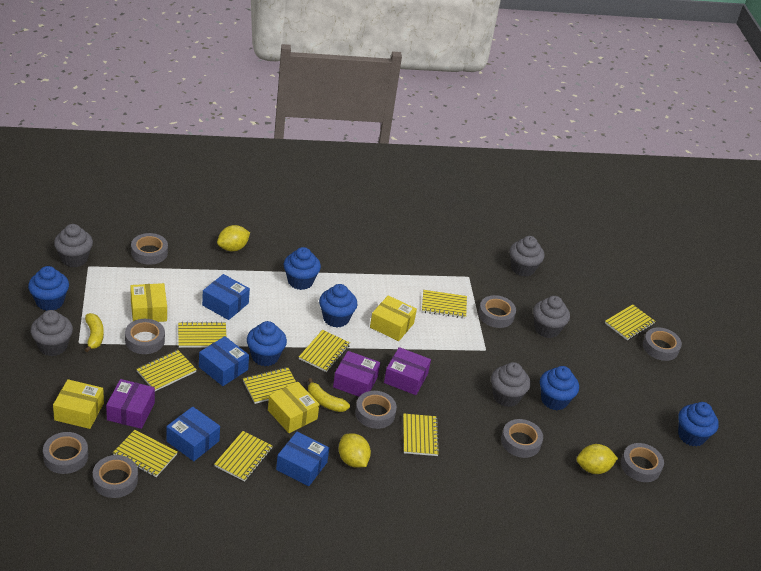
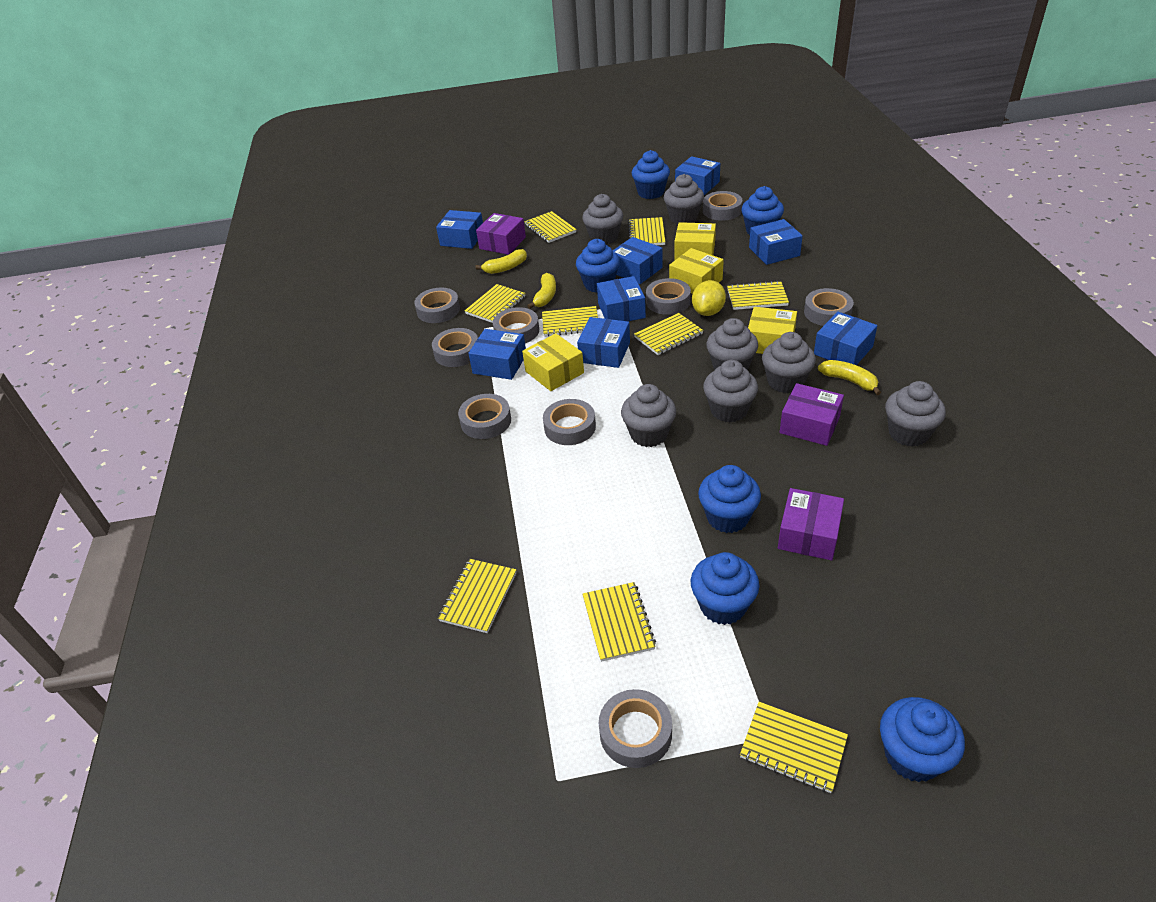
blue box: 4 -> 8
grey cupcake: 5 -> 7
yellow banana: 2 -> 3
yellow lemon: 3 -> 1

